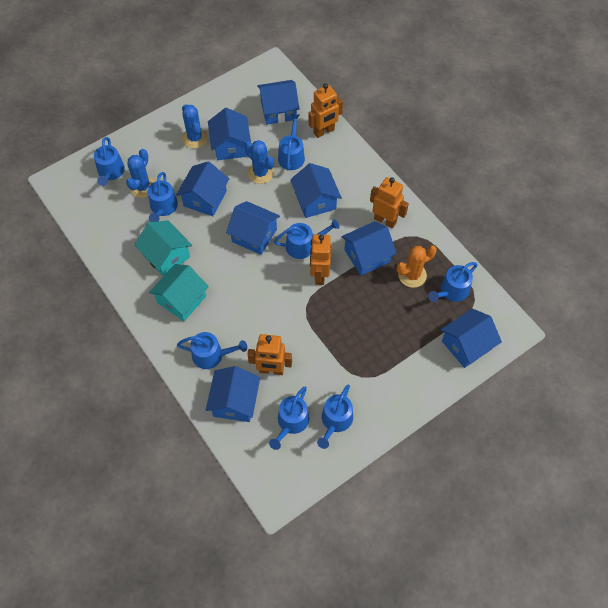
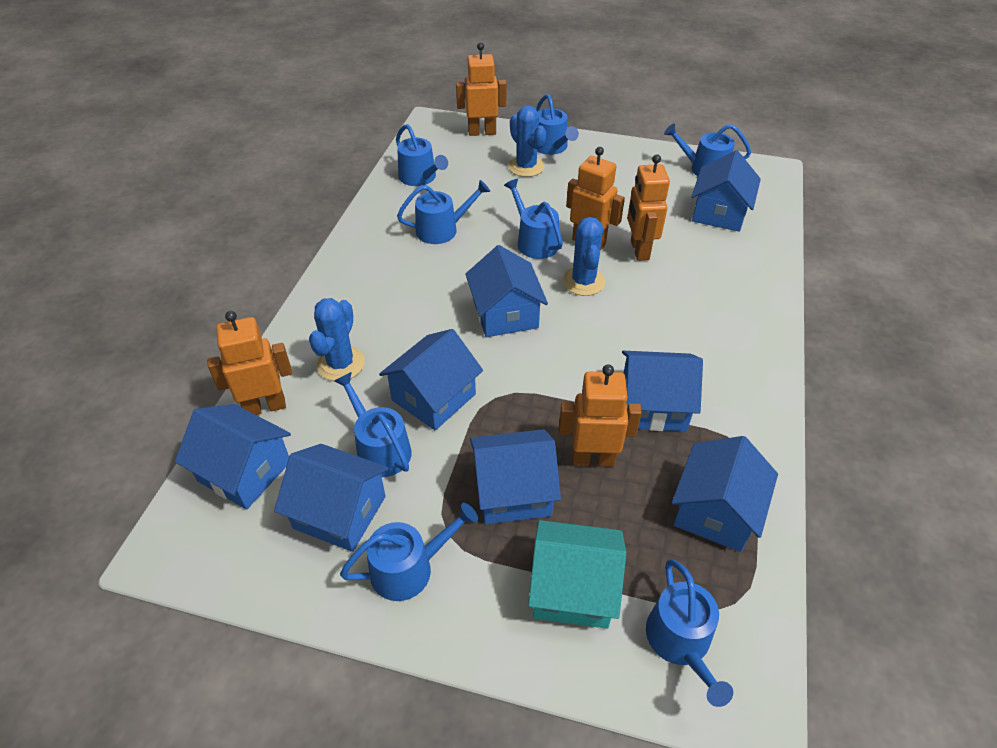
orange cactus: 1 -> 0
orange robot: 4 -> 5
turquoise house: 2 -> 1

